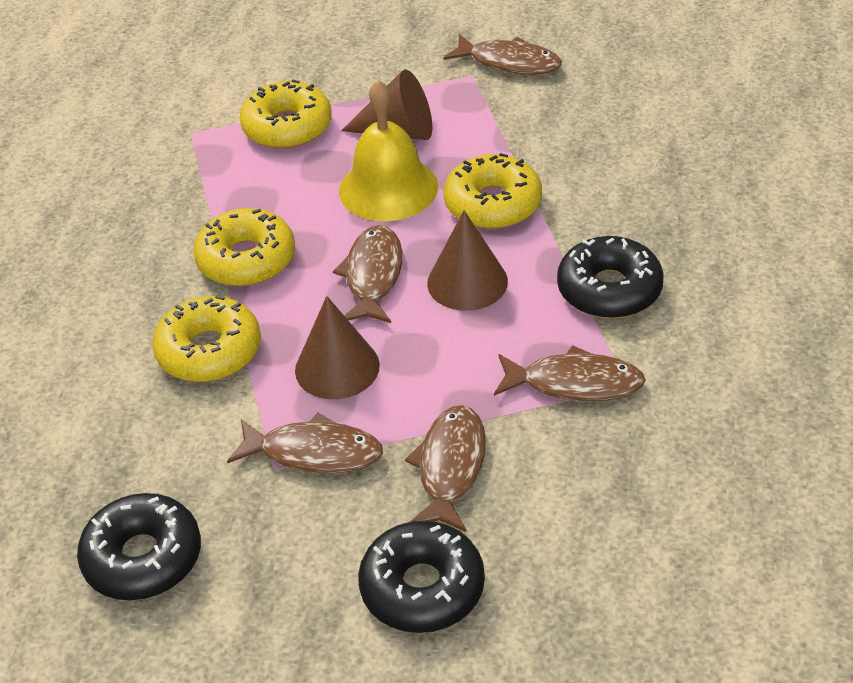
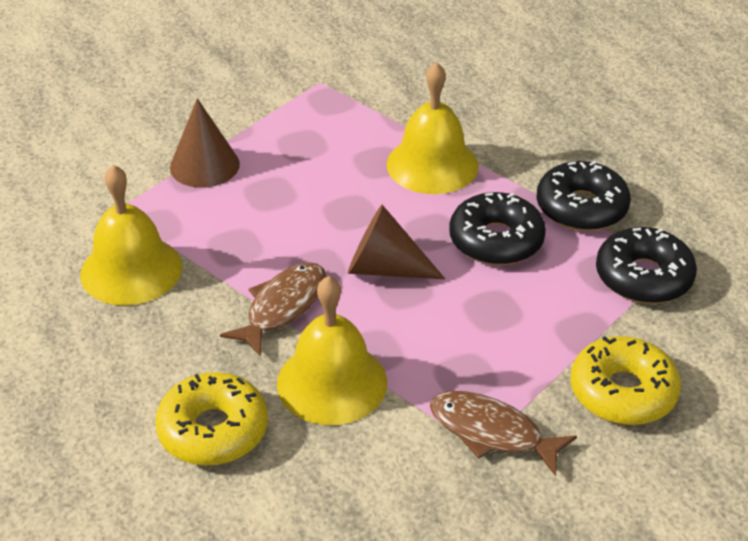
brown cone: 3 -> 2
brown fish: 5 -> 2
yellow bell: 1 -> 3
yellow donut: 4 -> 2

